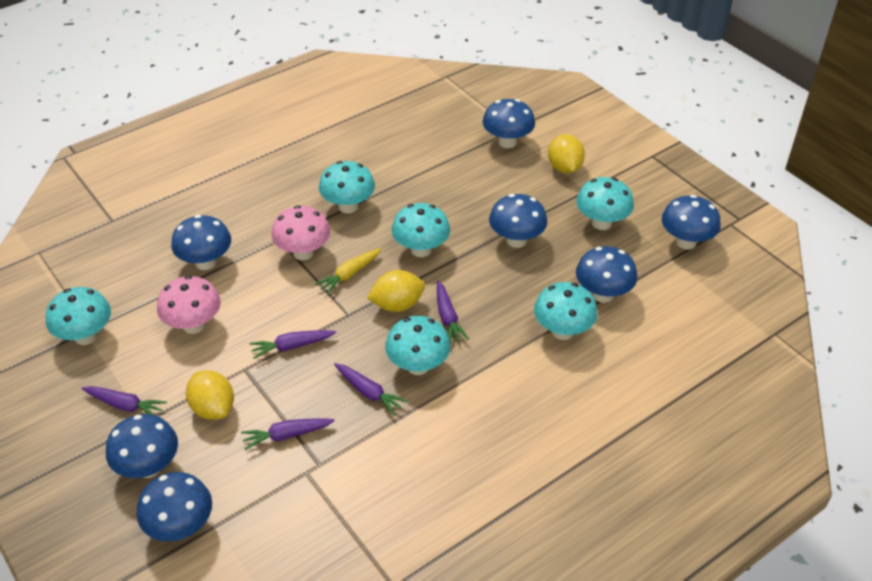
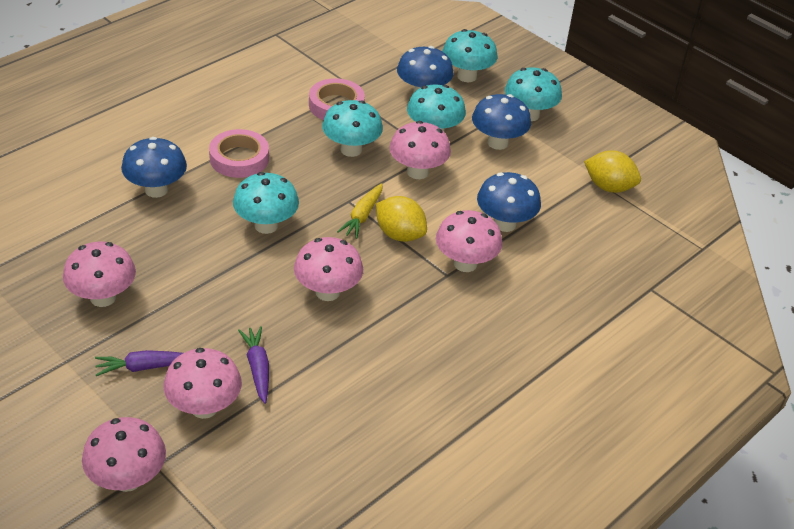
blue mushroom: 7 -> 4
pink mushroom: 2 -> 6
pink tape: 0 -> 2
purple carrot: 5 -> 2
turquoise mushroom: 6 -> 5
yellow lemon: 3 -> 2

